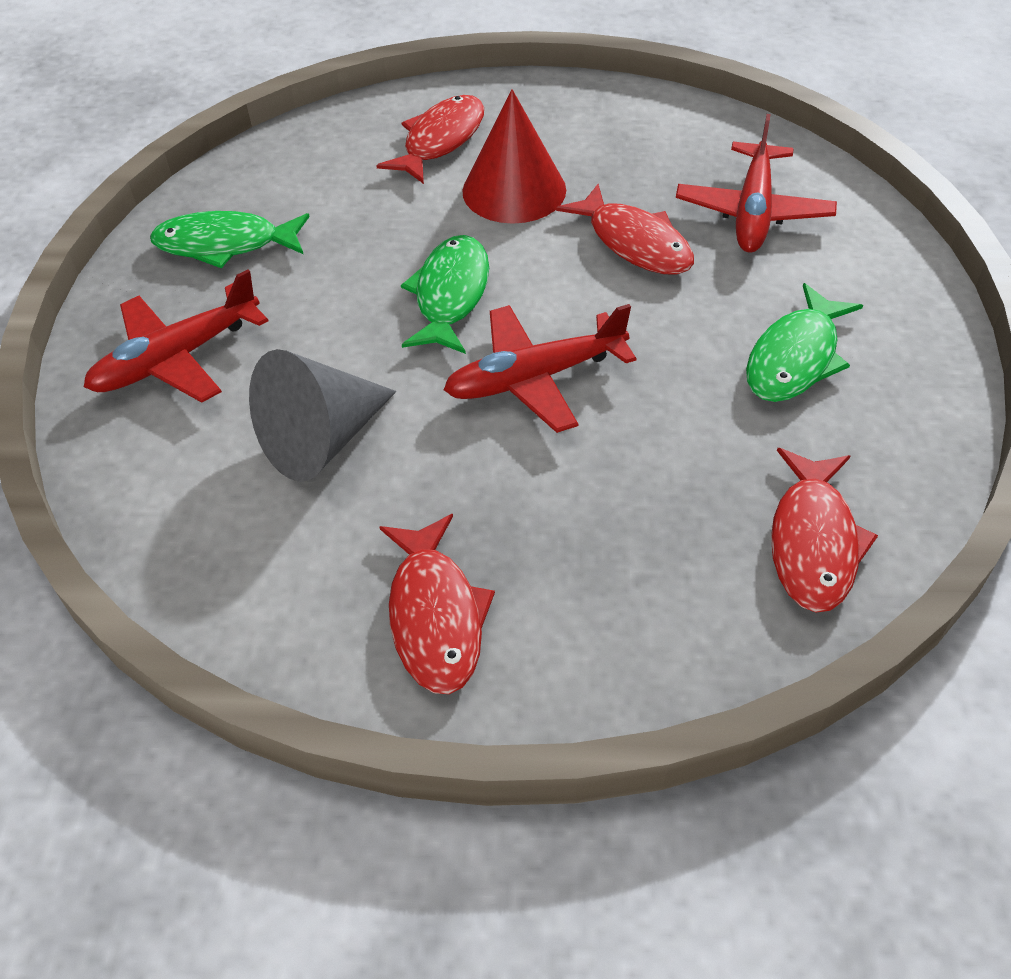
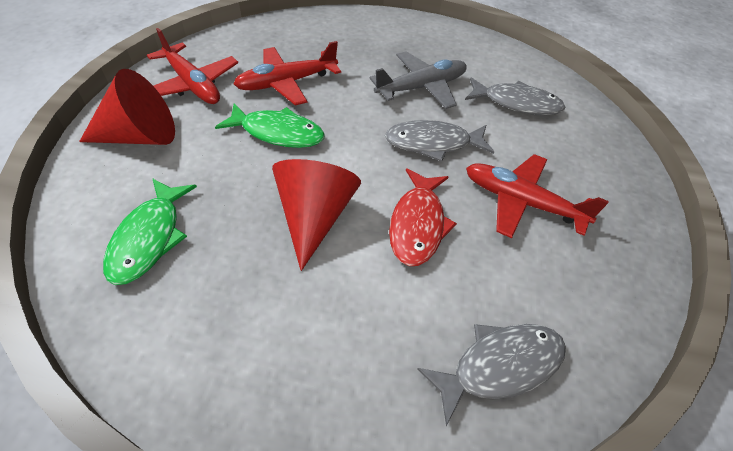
green fish: 3 -> 2
grey cone: 1 -> 0
grey fish: 0 -> 3
grey plane: 0 -> 1
red cone: 1 -> 2
red fish: 4 -> 1

